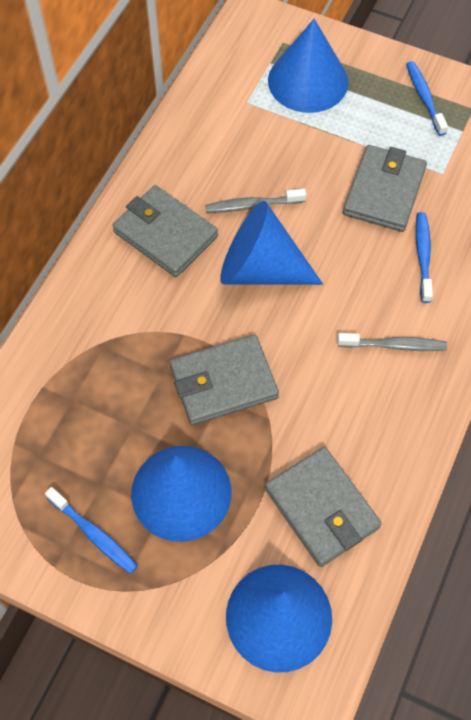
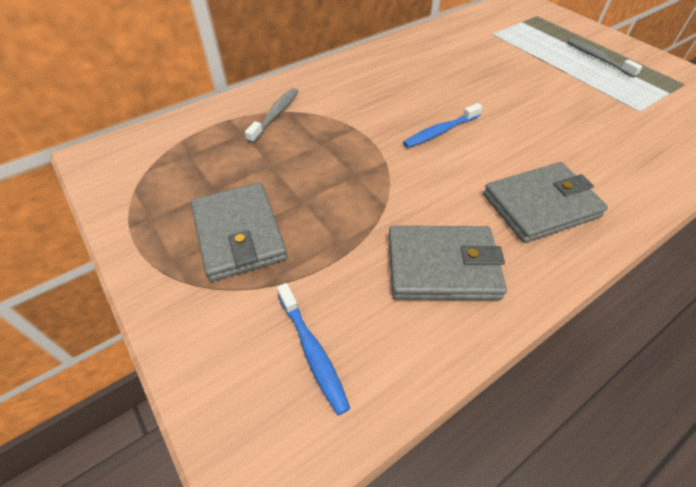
blue cone: 4 -> 0
blue toothbrush: 3 -> 2
grey wallet: 4 -> 3

